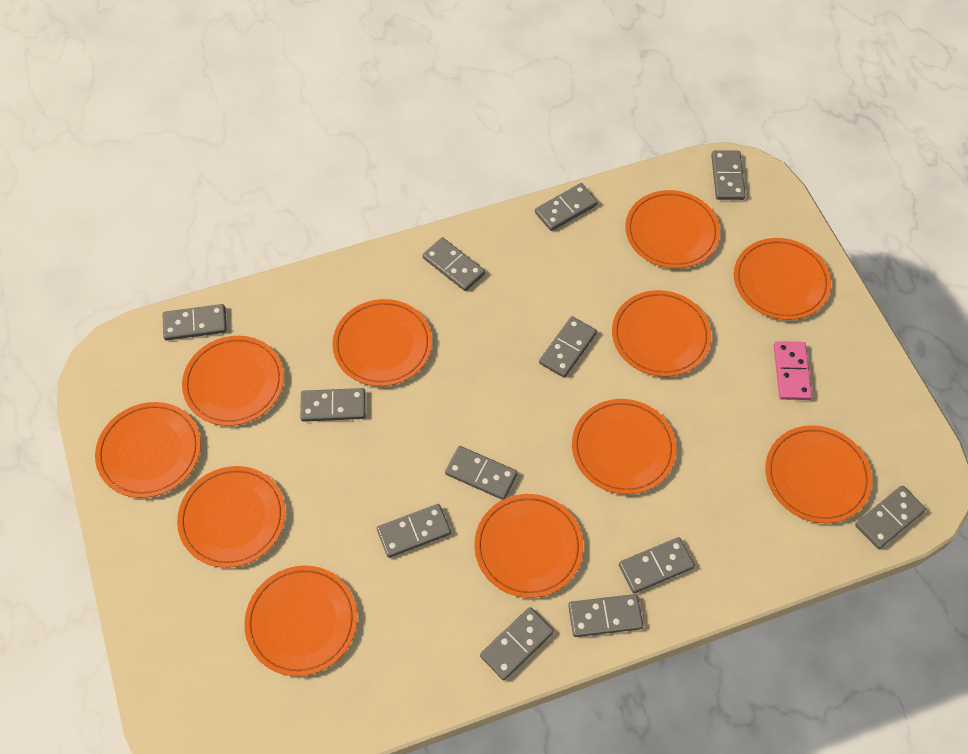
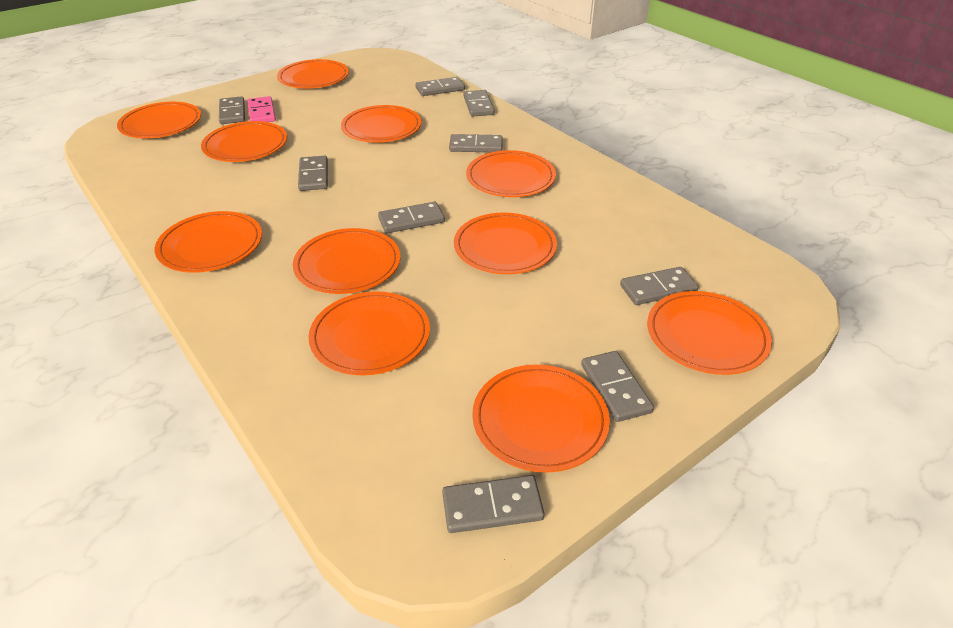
grey domino: 12 -> 9

